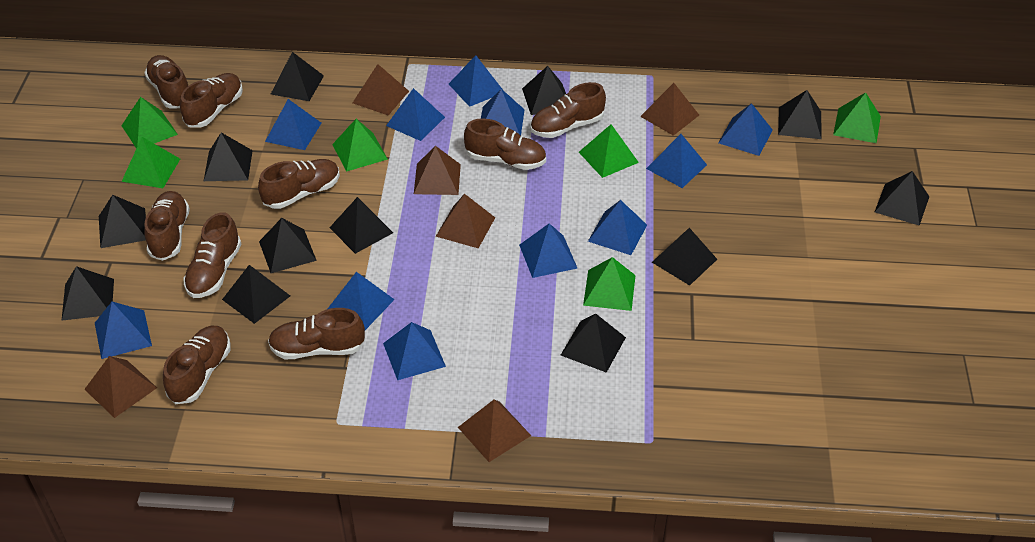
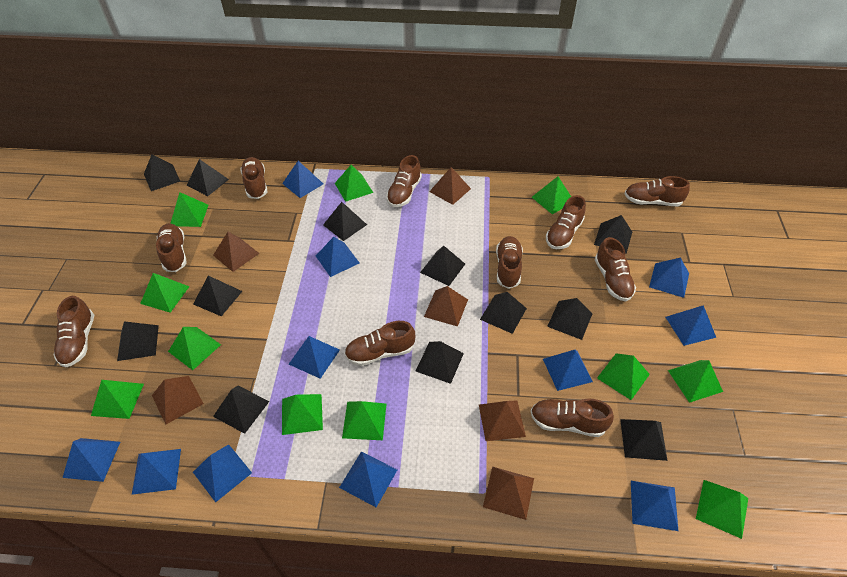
brown shoe: 9 -> 10
green pyramid: 6 -> 11

